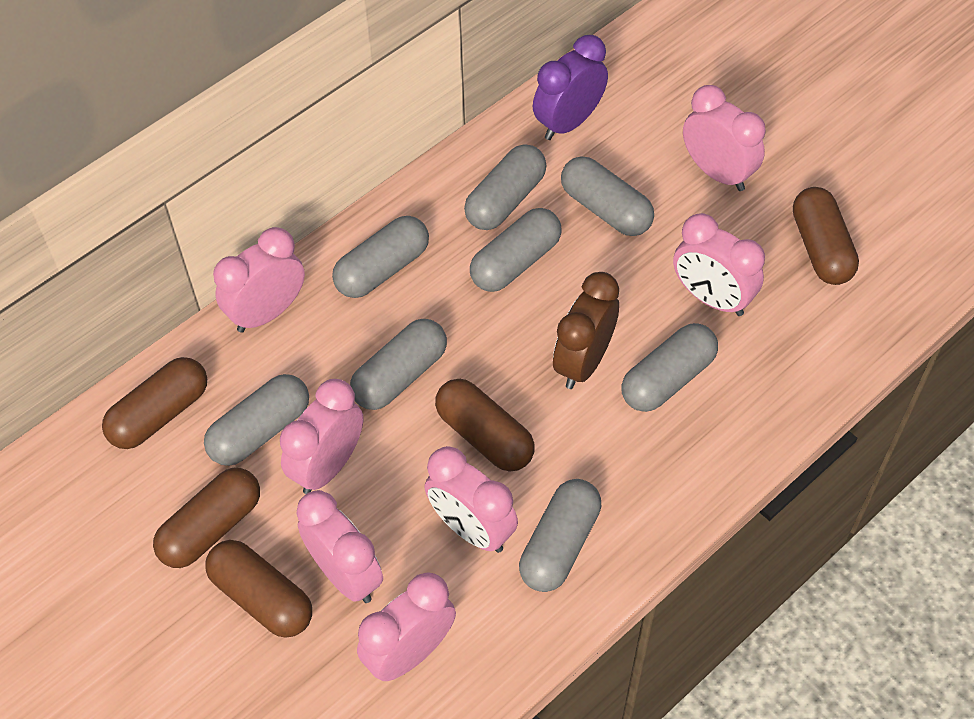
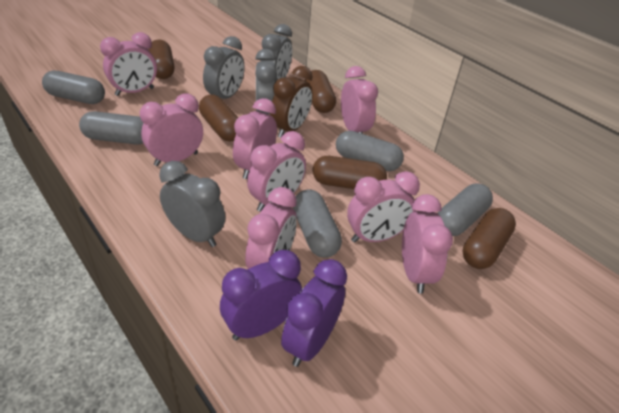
grey capsule: 8 -> 5
grey clock: 0 -> 4
pink clock: 7 -> 8
purple clock: 1 -> 2

